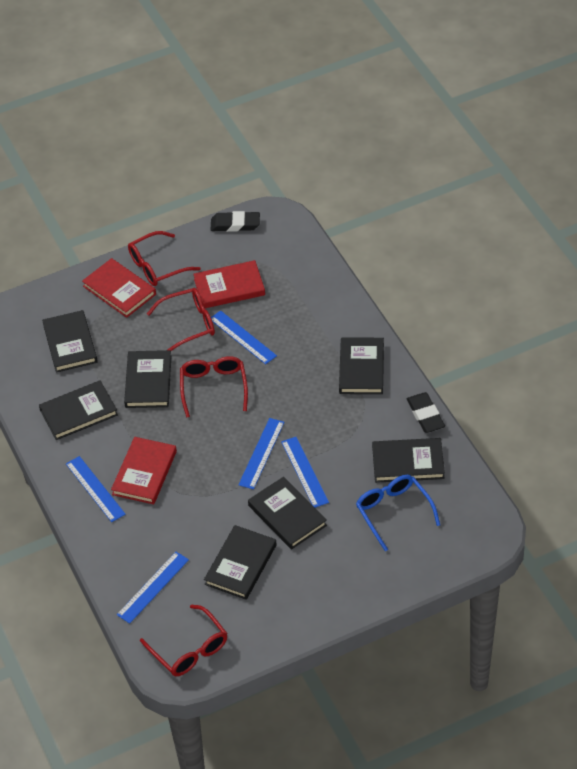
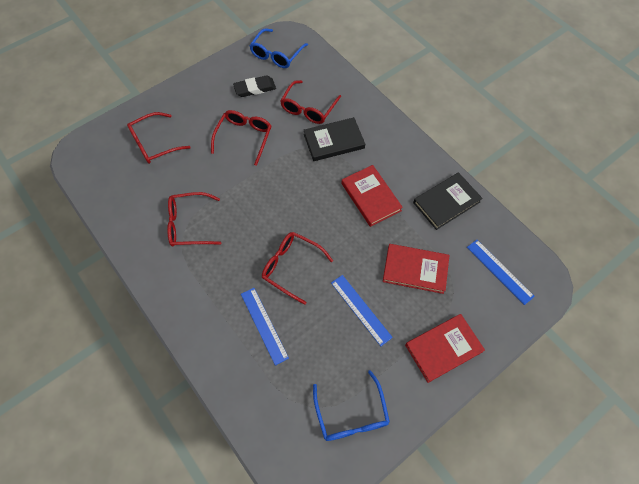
black book: 7 -> 2
black eraser: 2 -> 1
blue glasses: 1 -> 2
blue ruler: 5 -> 3
red glasses: 4 -> 5

